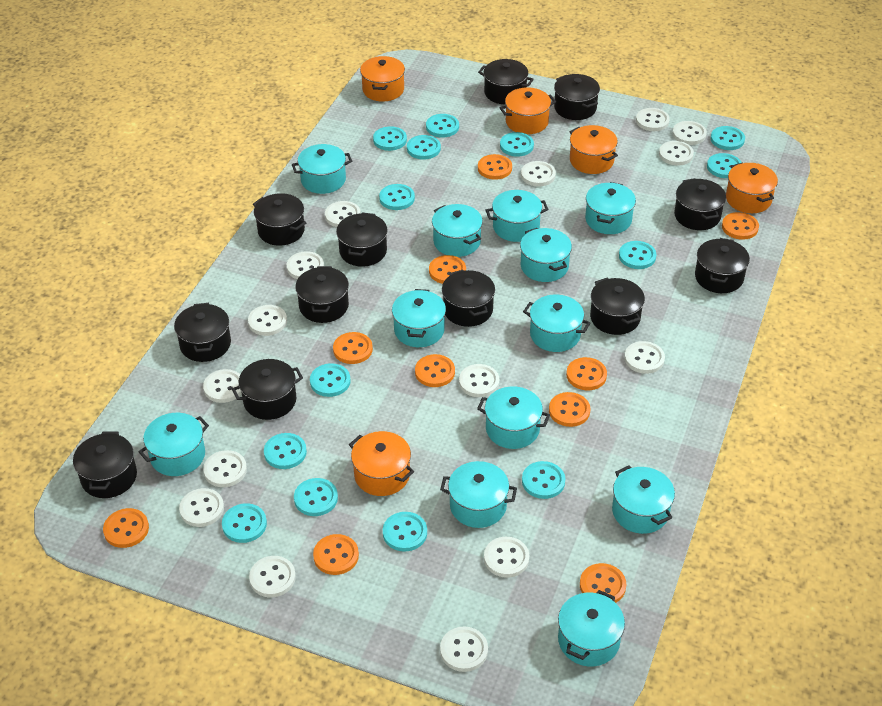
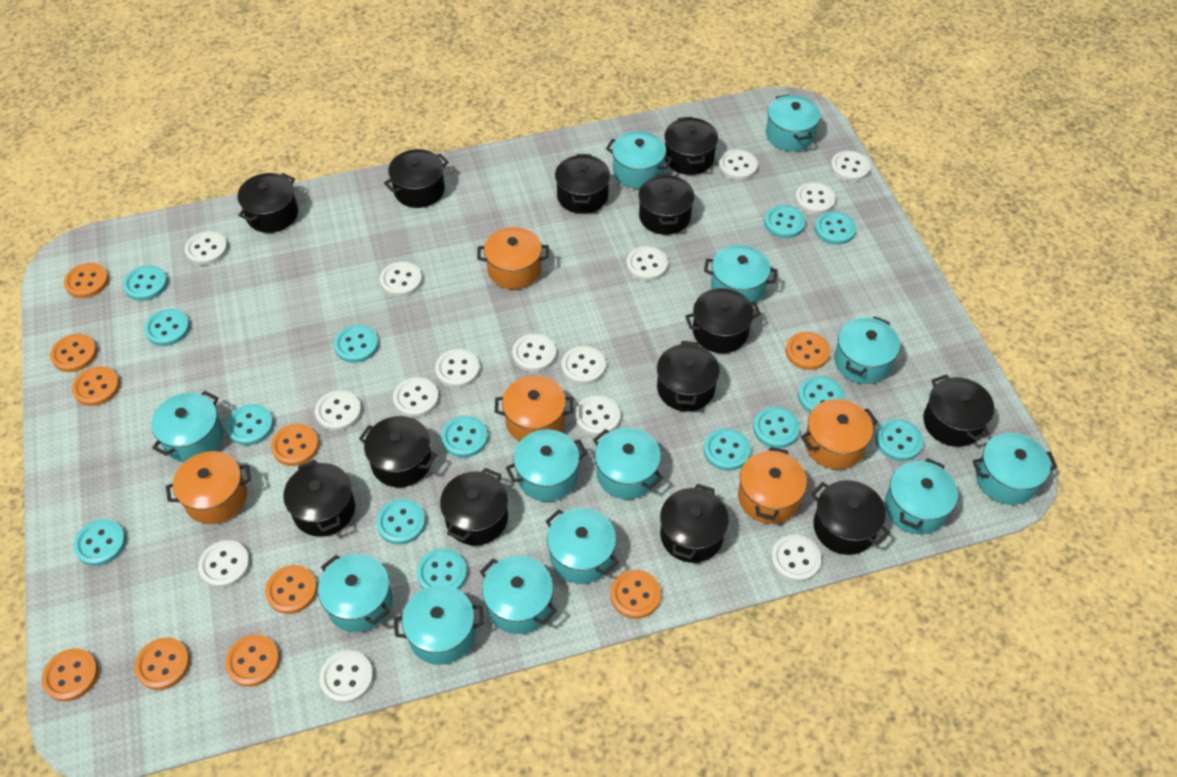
black pot: 12 -> 13
turquoise pot: 12 -> 13

